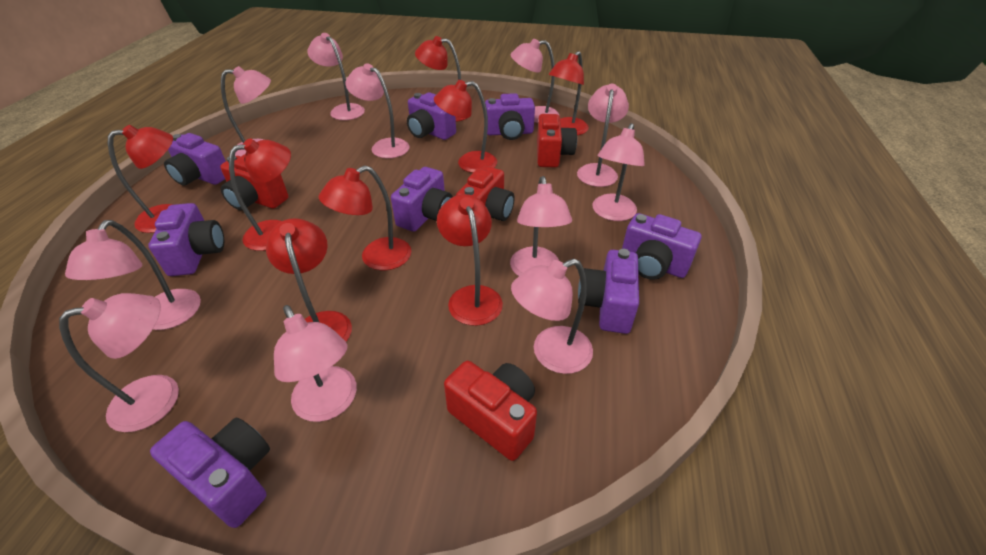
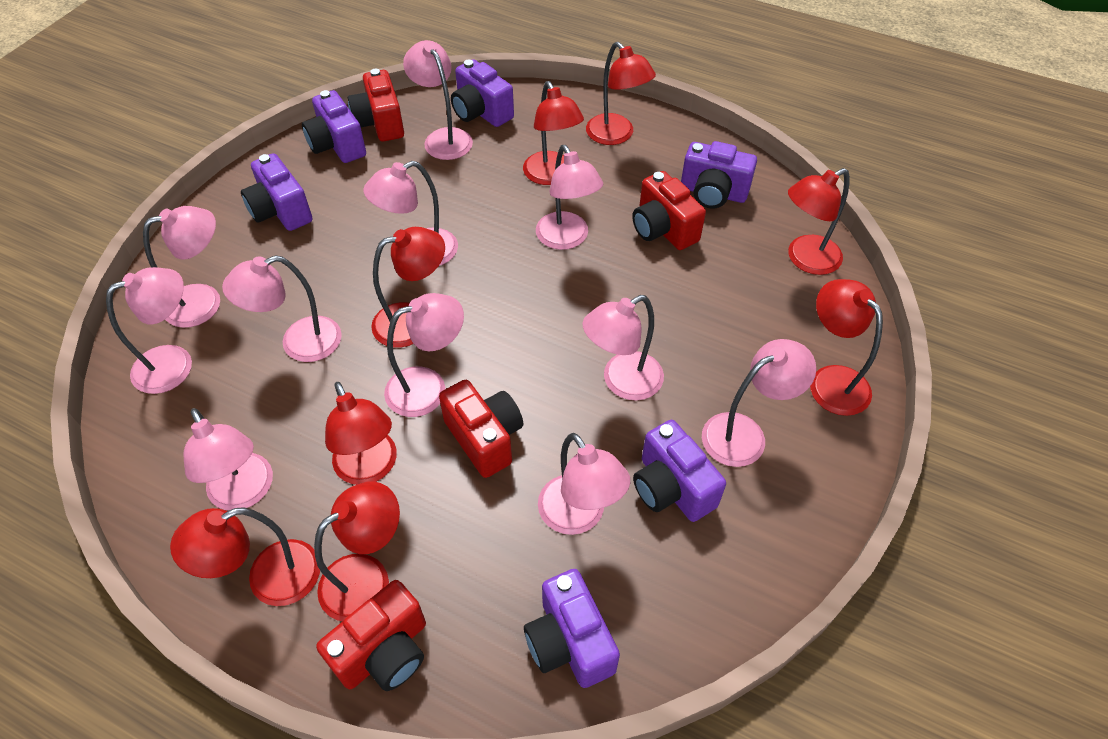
purple camera: 8 -> 6

